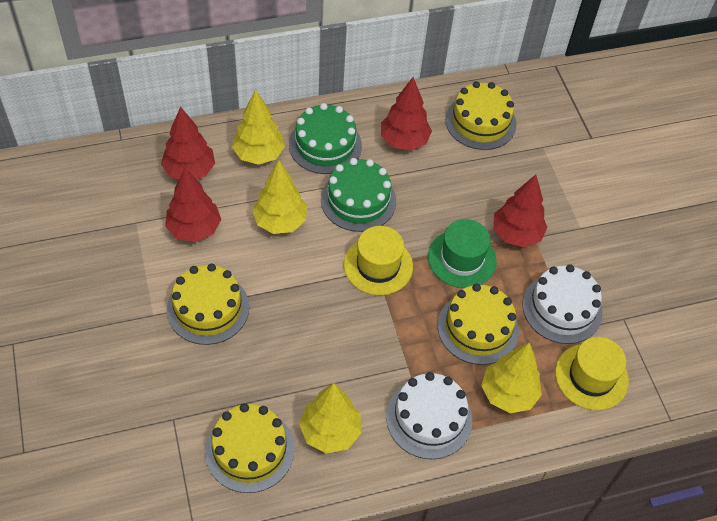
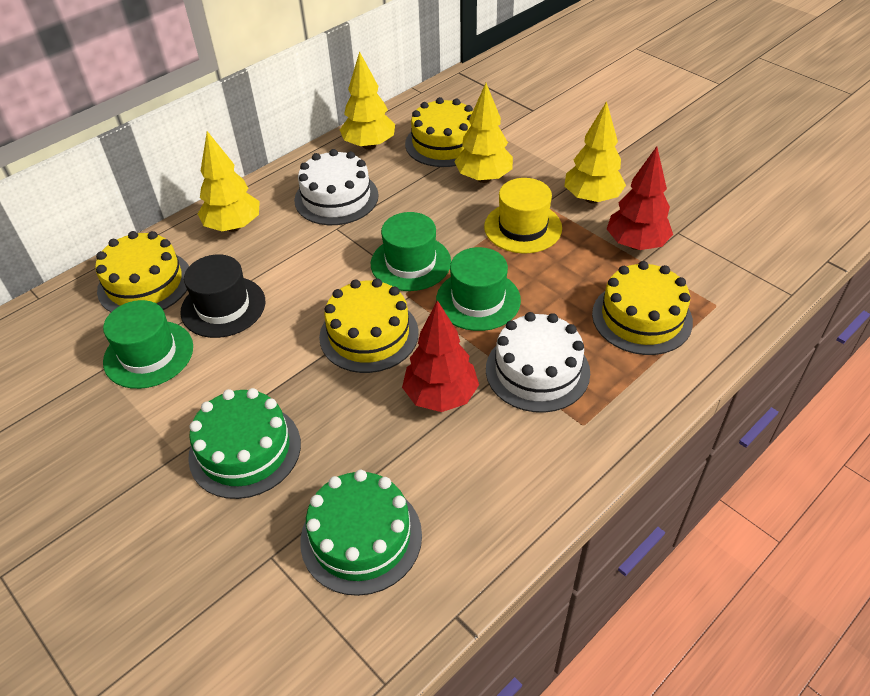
black hat: 0 -> 1
green hat: 1 -> 3
red tree: 4 -> 2
yellow hat: 2 -> 1

